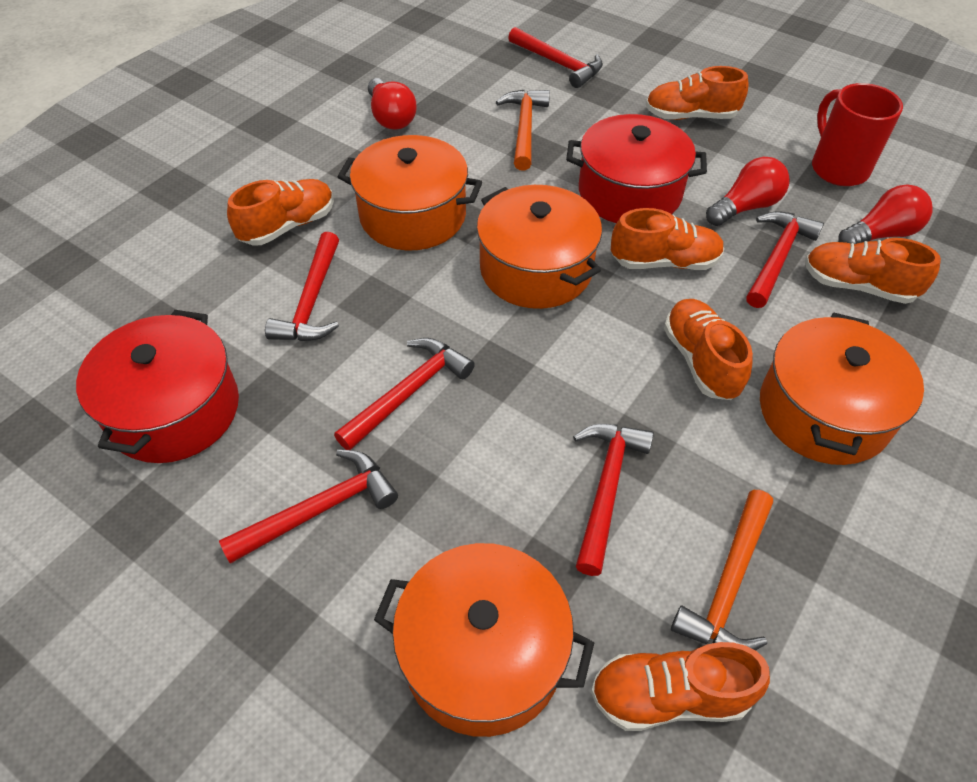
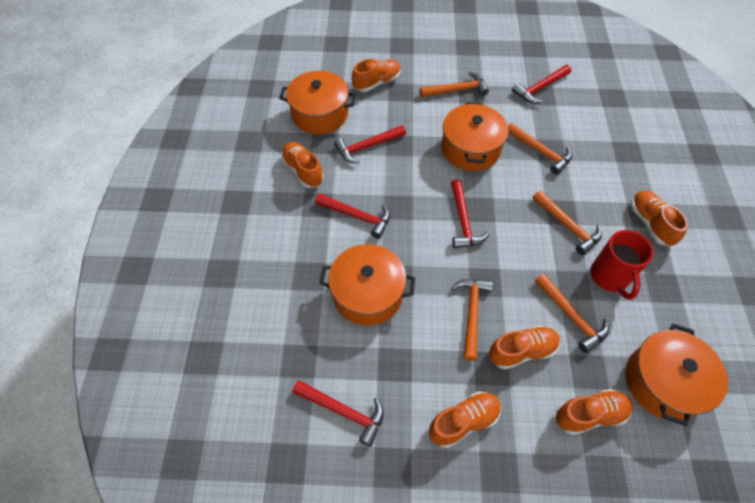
orange hammer: 2 -> 5
red hammer: 6 -> 5
red light bulb: 3 -> 0
red pot: 2 -> 0

